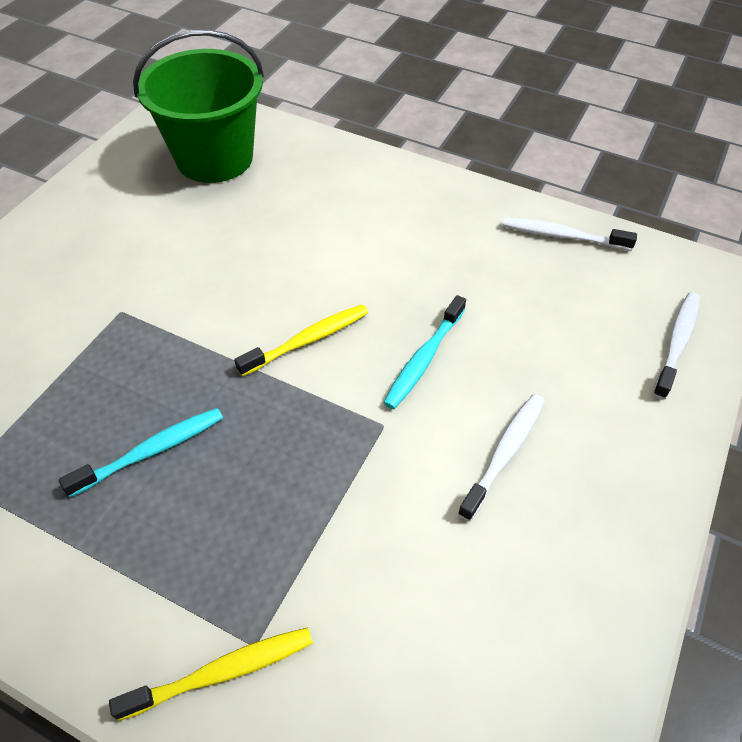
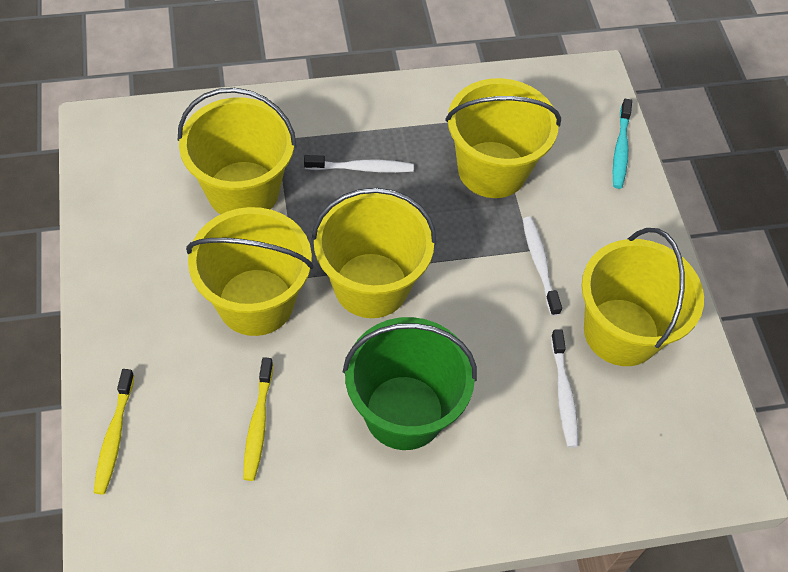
turquoise toothbrush: 2 -> 1
yellow bucket: 0 -> 5

